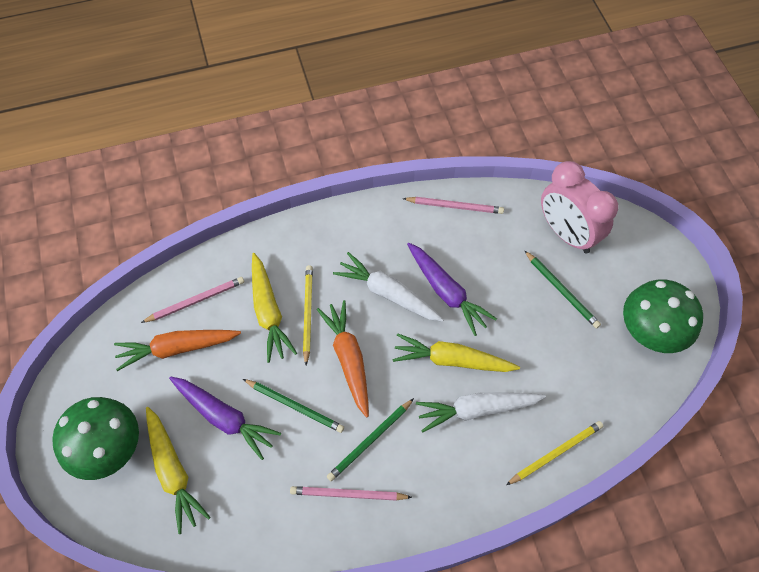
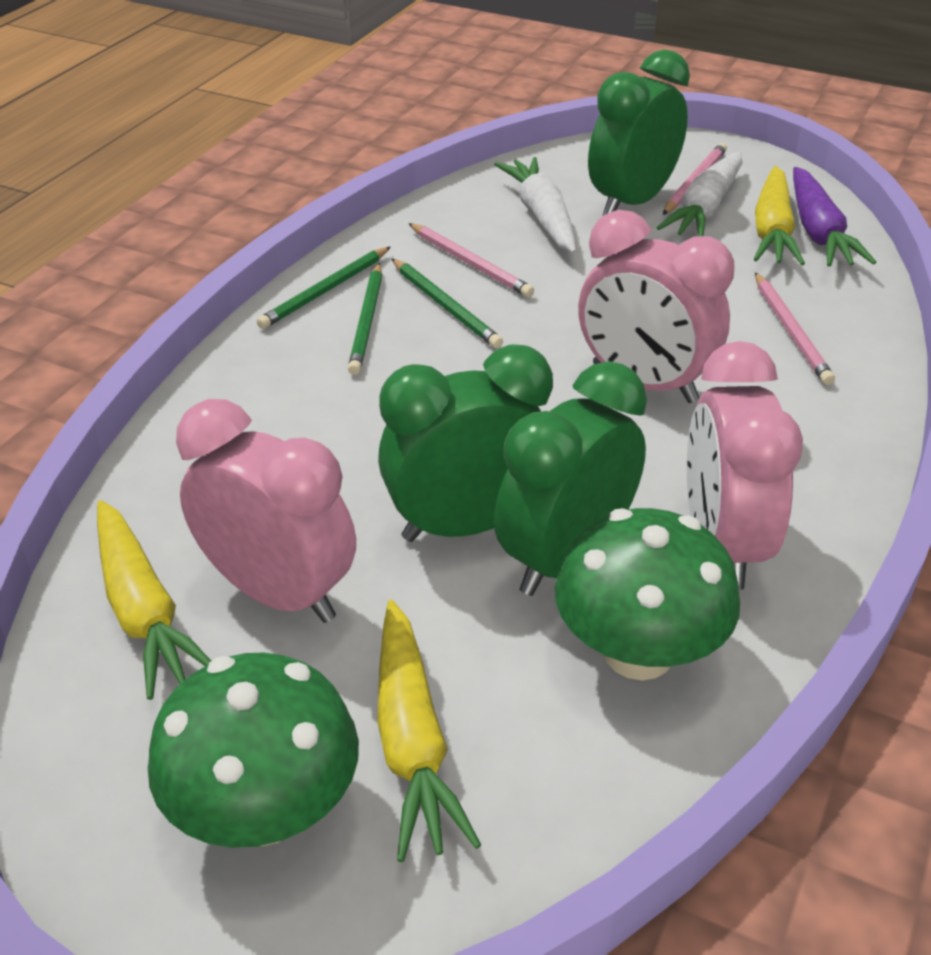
green clock: 0 -> 3
orange carrot: 2 -> 0
pink clock: 1 -> 3
purple carrot: 2 -> 1
yellow pencil: 2 -> 0

